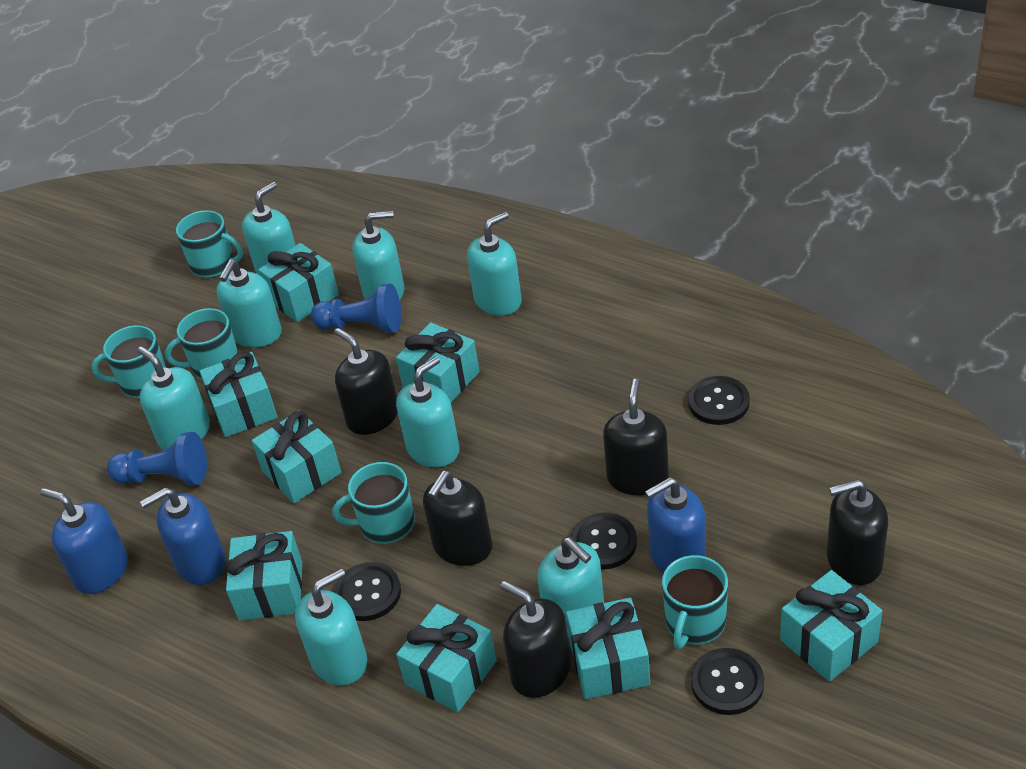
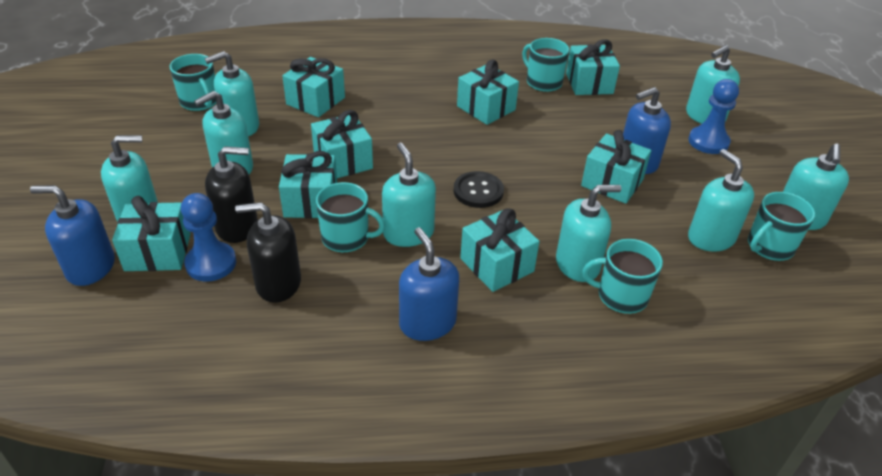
black button: 4 -> 1
black soap dispenser: 5 -> 2

